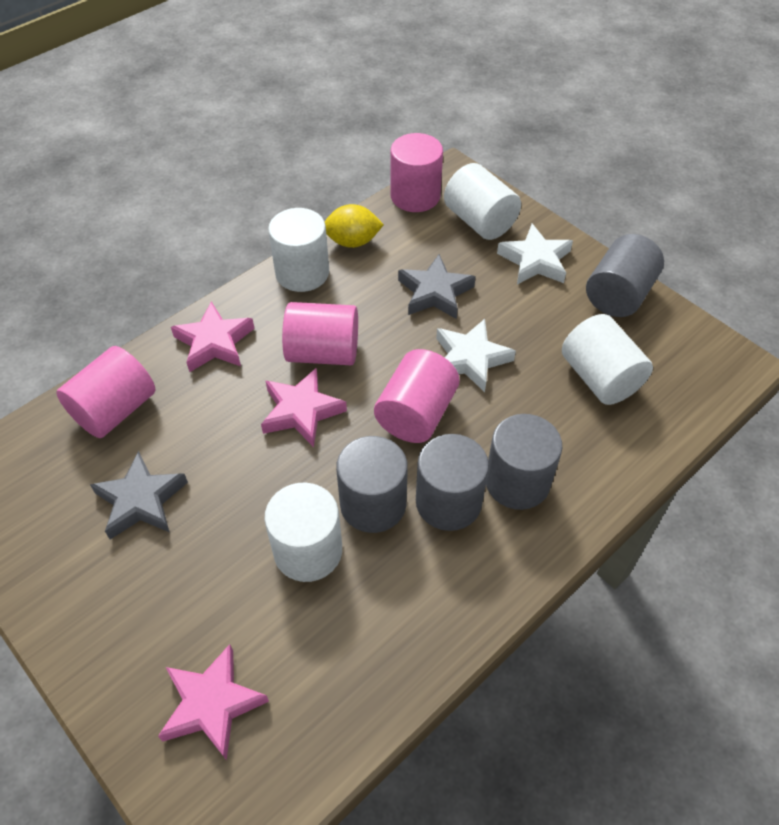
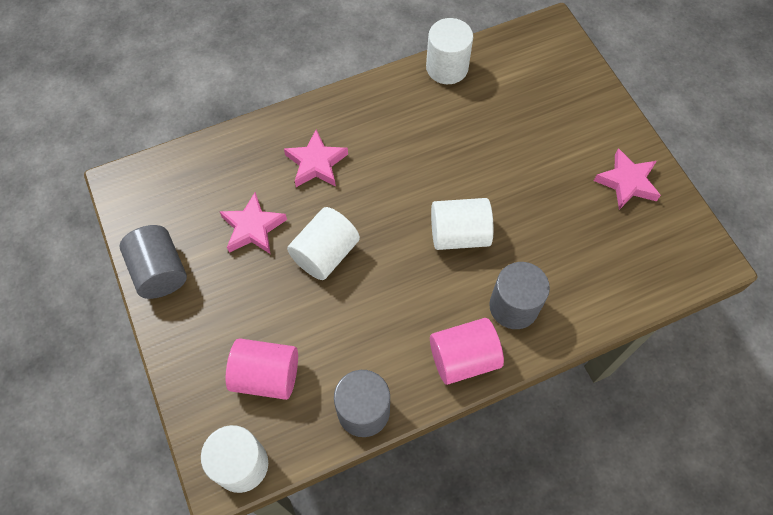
grey cylinder: 4 -> 3
grey star: 2 -> 0
pink cylinder: 4 -> 2
white star: 2 -> 0
yellow lemon: 1 -> 0

